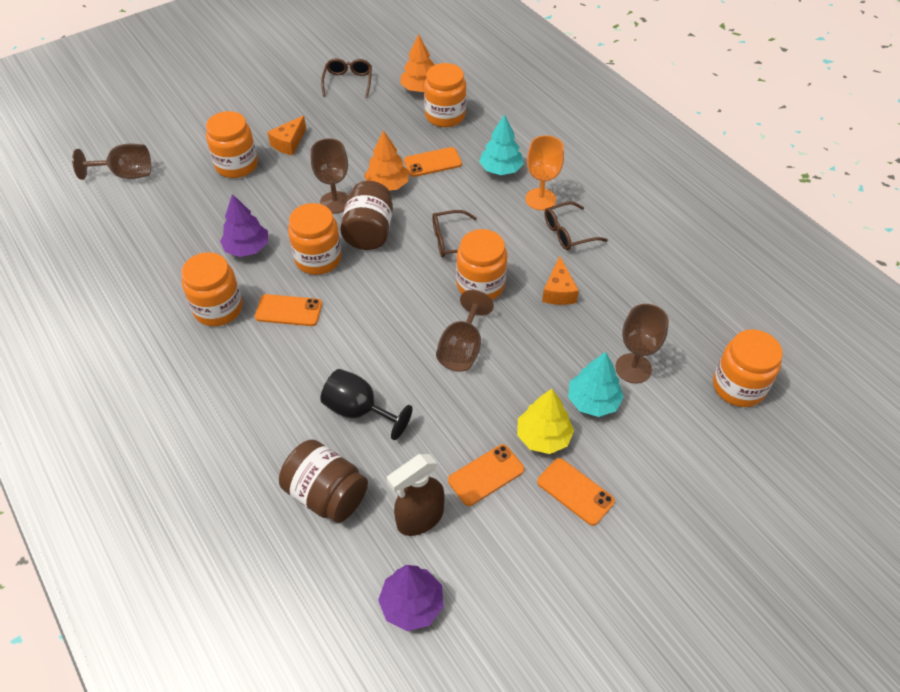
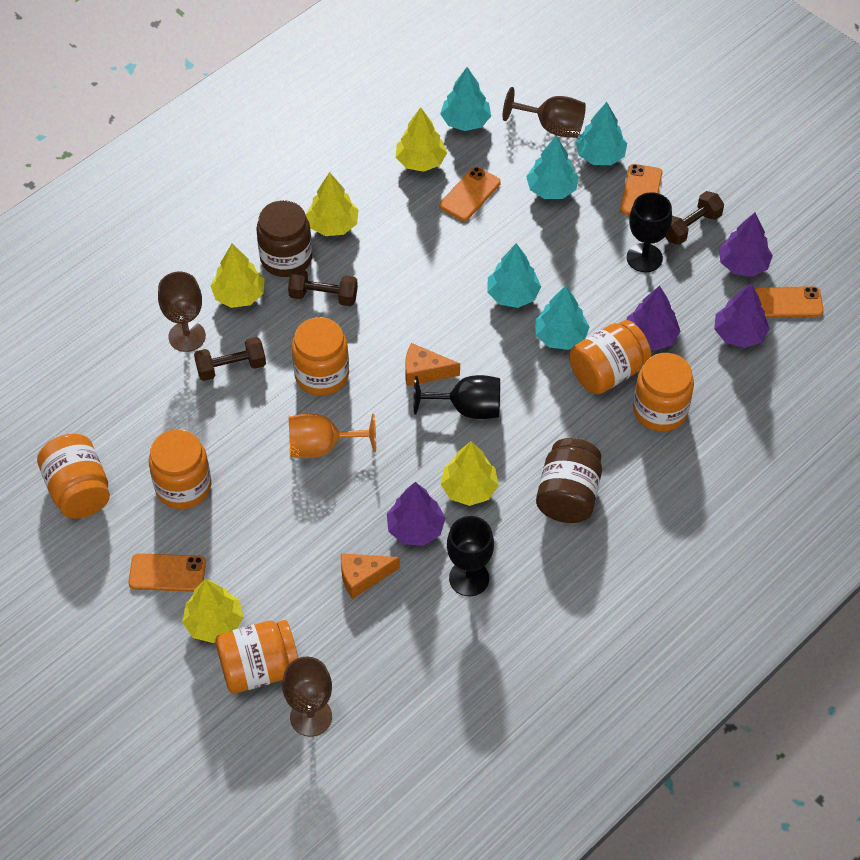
black goblet: 1 -> 3
brown dumbbell: 0 -> 3
brown glasses: 3 -> 0
brown goblet: 4 -> 3
brown spray bottle: 1 -> 0
orange tree: 2 -> 0
purple tree: 2 -> 4
turquoise tree: 2 -> 5
yellow tree: 1 -> 5

